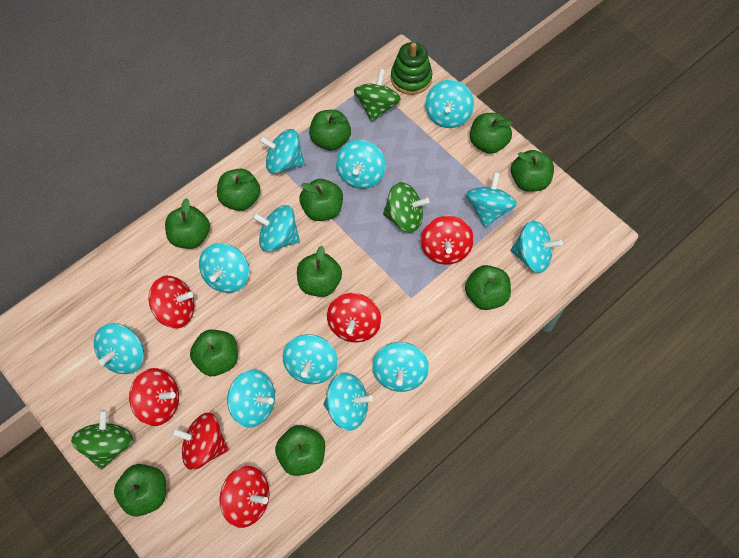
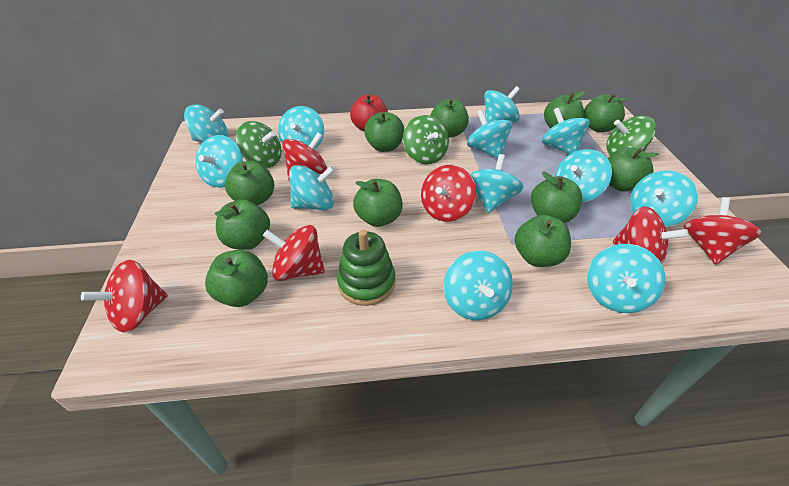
red apple: 0 -> 1

